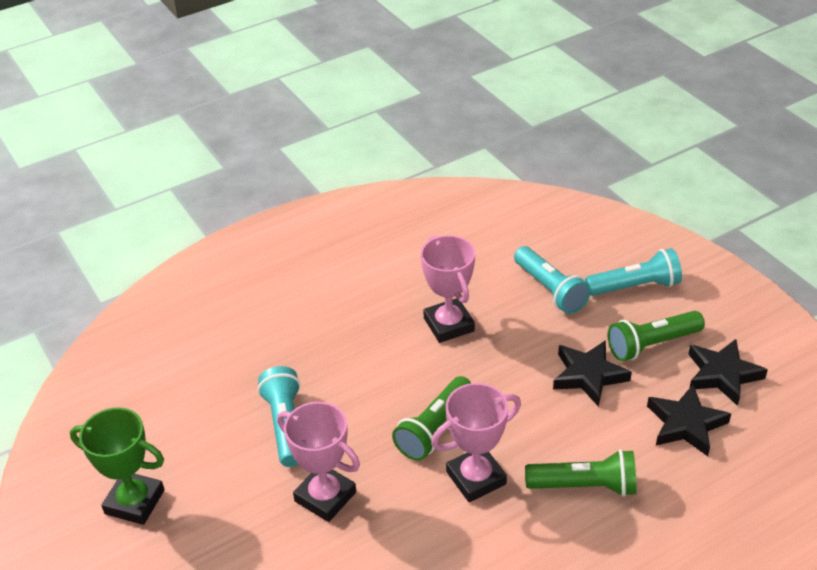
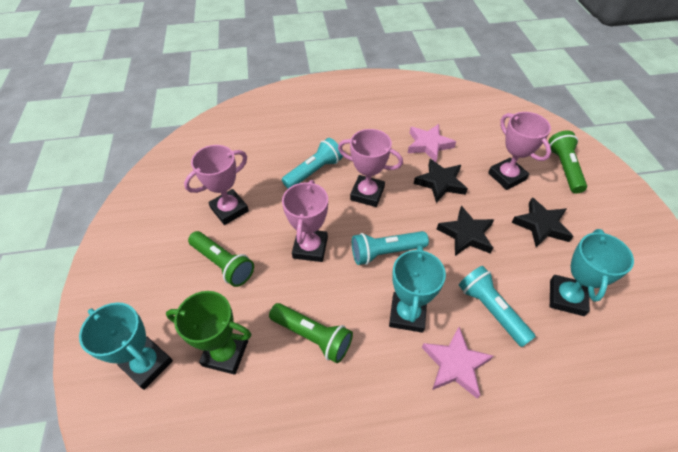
pink star: 0 -> 2
pink trophy: 3 -> 4
turquoise trophy: 0 -> 3

